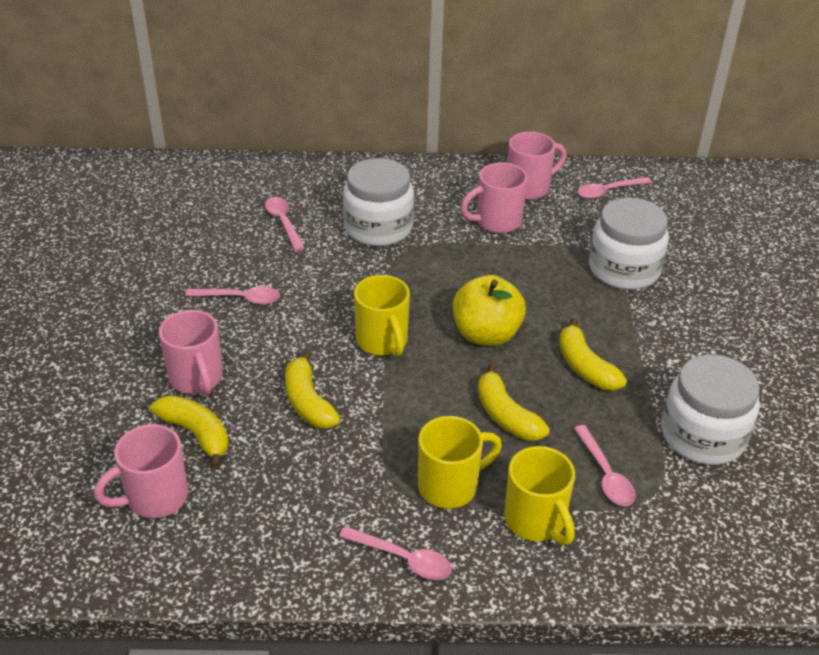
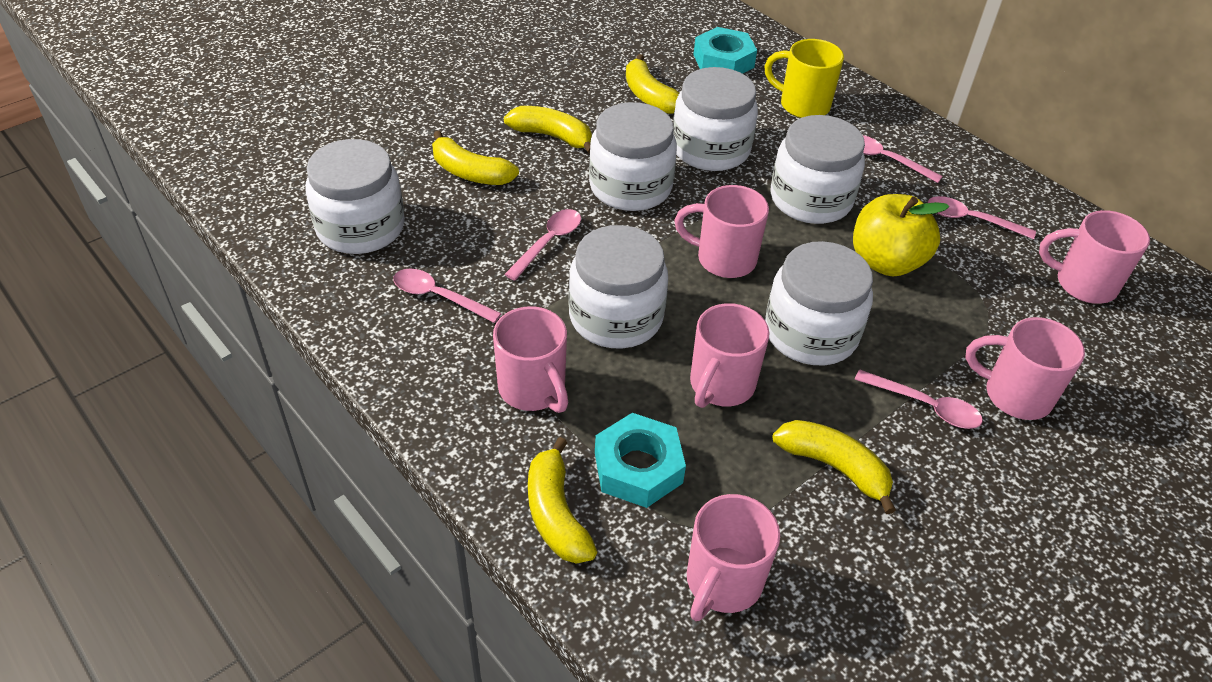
pink mug: 4 -> 6
turquoise nut: 0 -> 2
white jar: 3 -> 6
yellow banana: 4 -> 5
yellow mug: 3 -> 1

